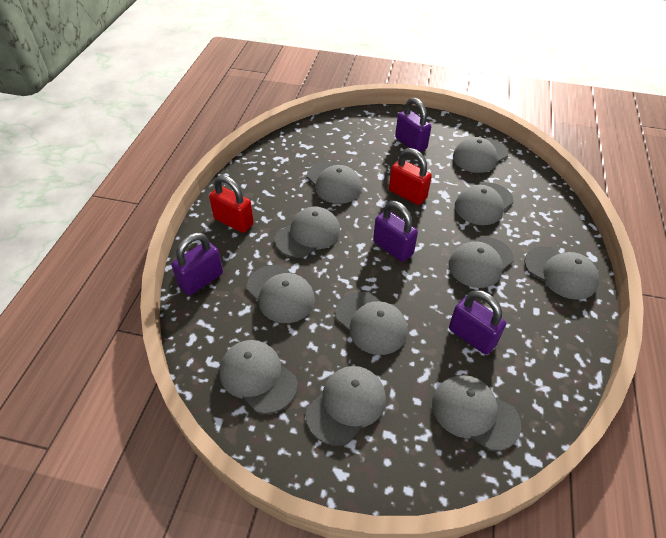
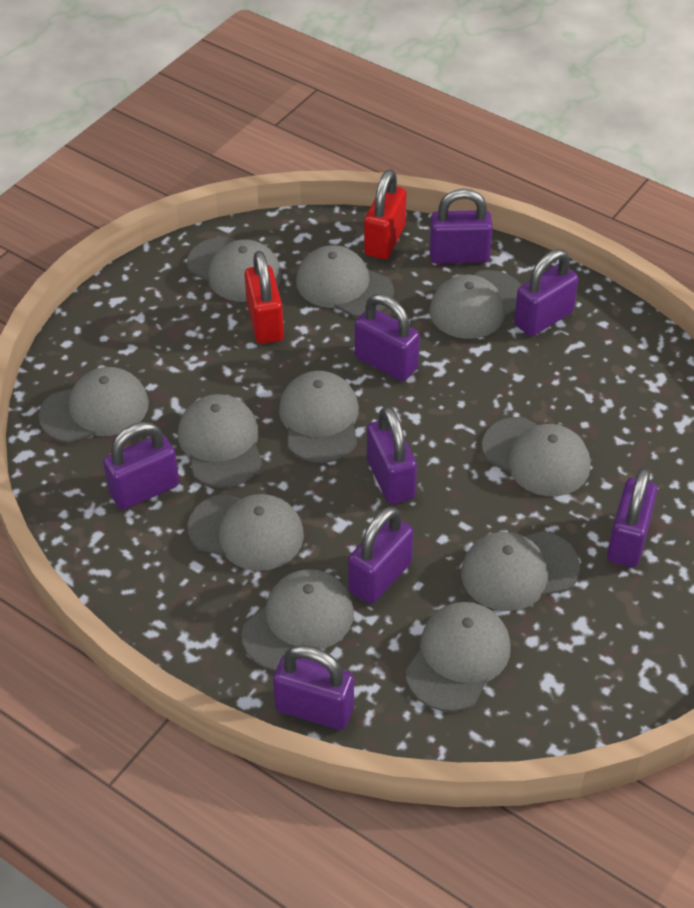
purple padlock: 4 -> 8

